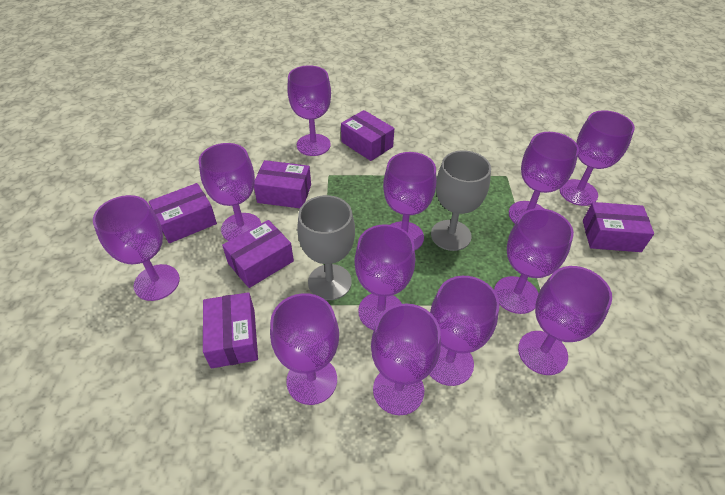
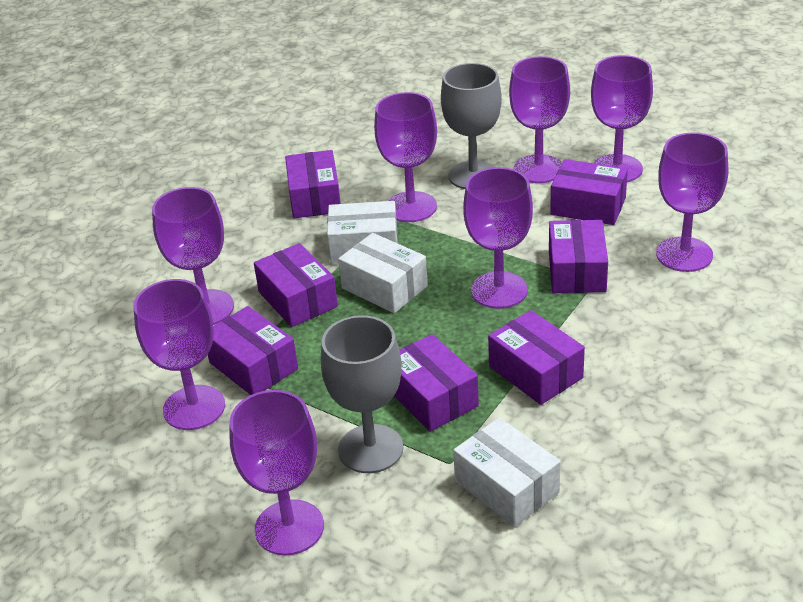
purple box: 6 -> 7
purple goblet: 12 -> 8
white box: 0 -> 3

